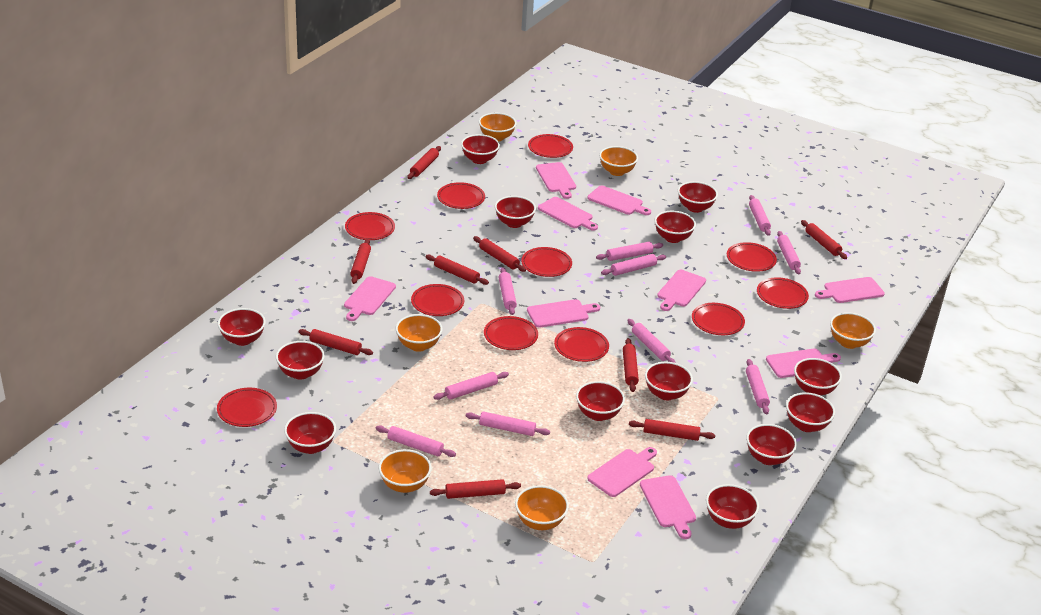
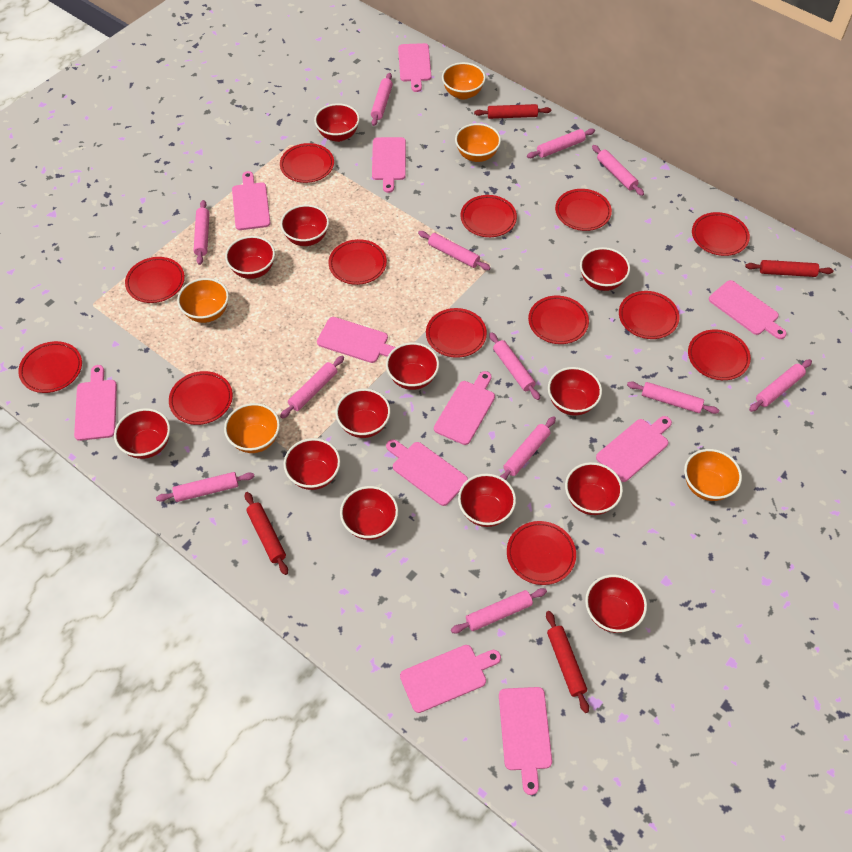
orange bowl: 6 -> 5
pink cutting board: 10 -> 11
pink rolling pin: 10 -> 12
red plate: 11 -> 13
red rolling pin: 9 -> 4

